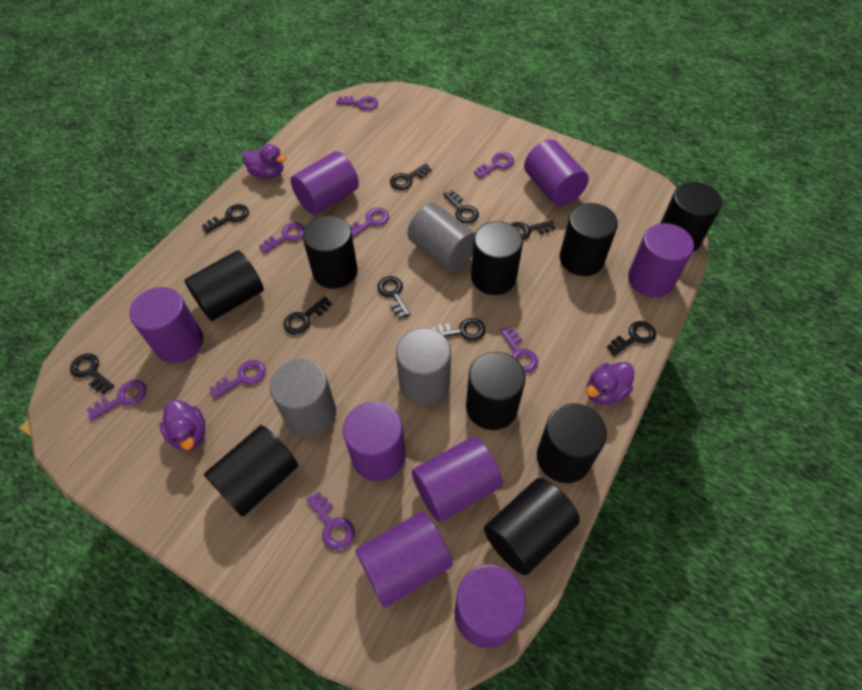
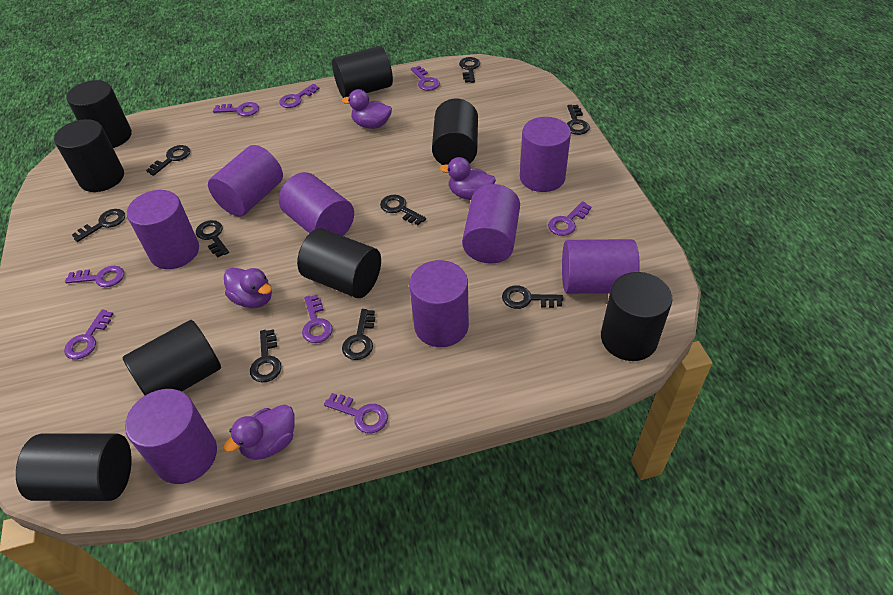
black cylinder: 9 -> 8
grey cylinder: 3 -> 0
purple duck: 3 -> 4

